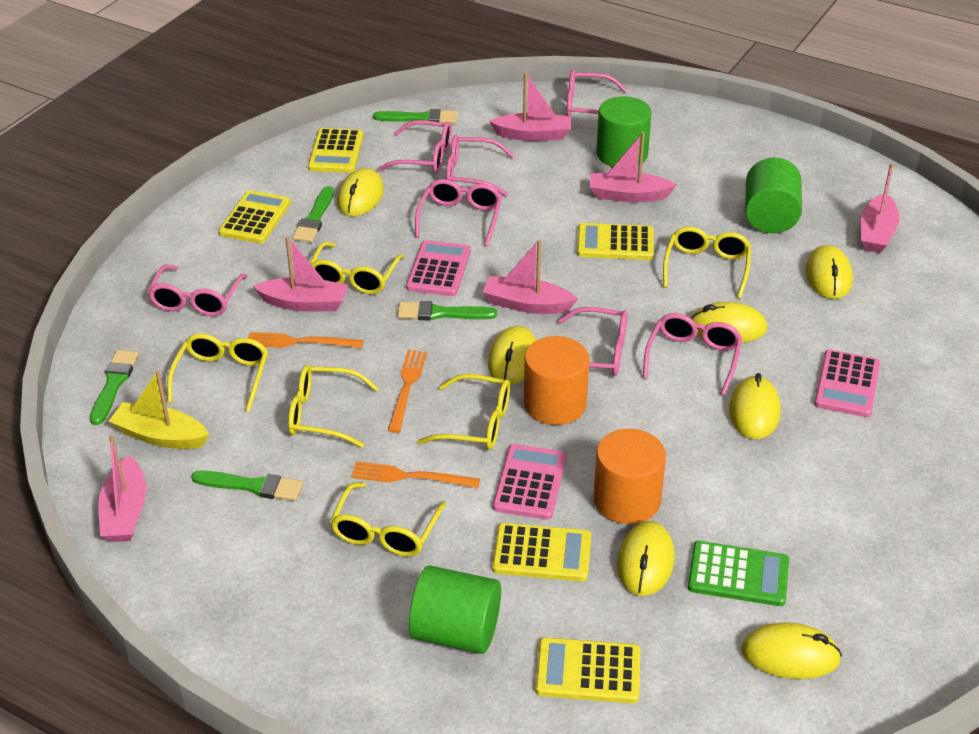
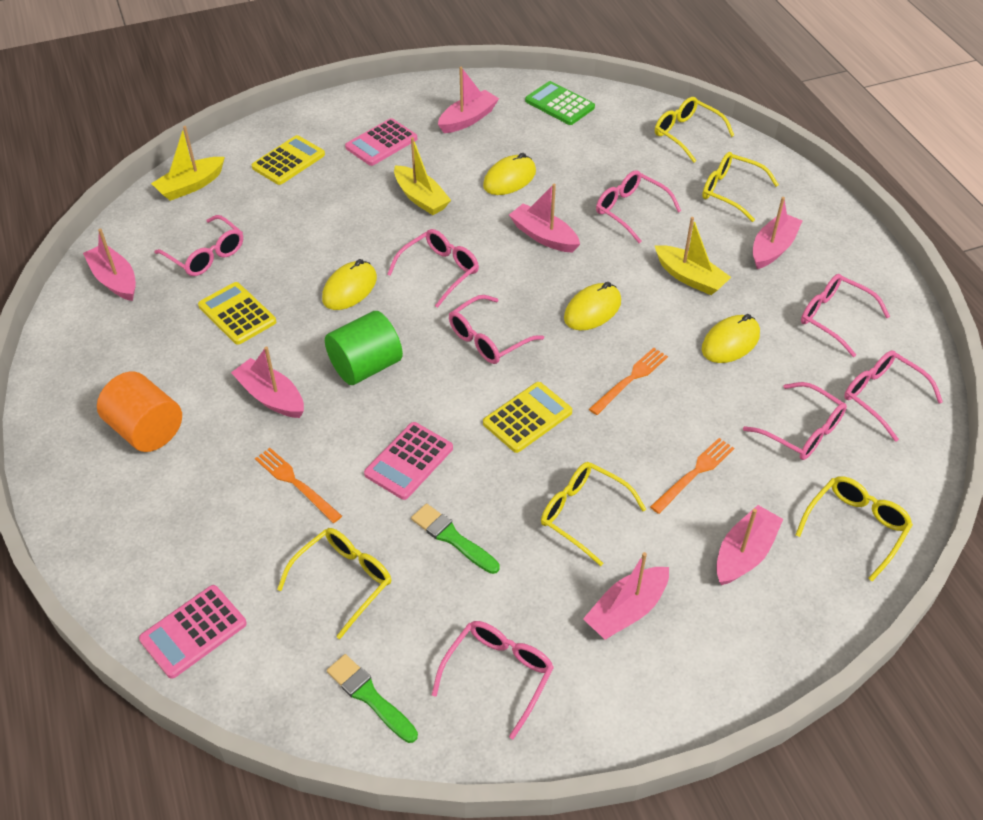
green brush: 5 -> 2
green cylinder: 3 -> 1
orange cylinder: 2 -> 1
pink boat: 6 -> 7
pink glasses: 7 -> 8
yellow boat: 1 -> 3
yellow calculator: 5 -> 3
yellow glasses: 6 -> 5
yellow mouse: 7 -> 4

